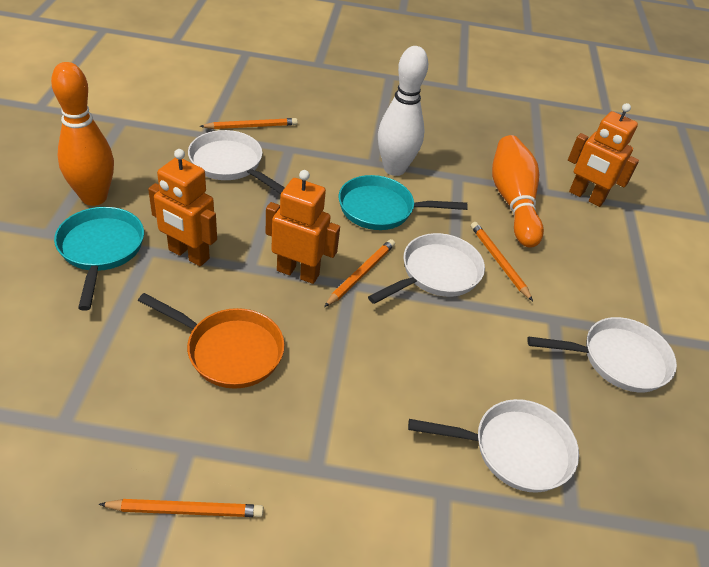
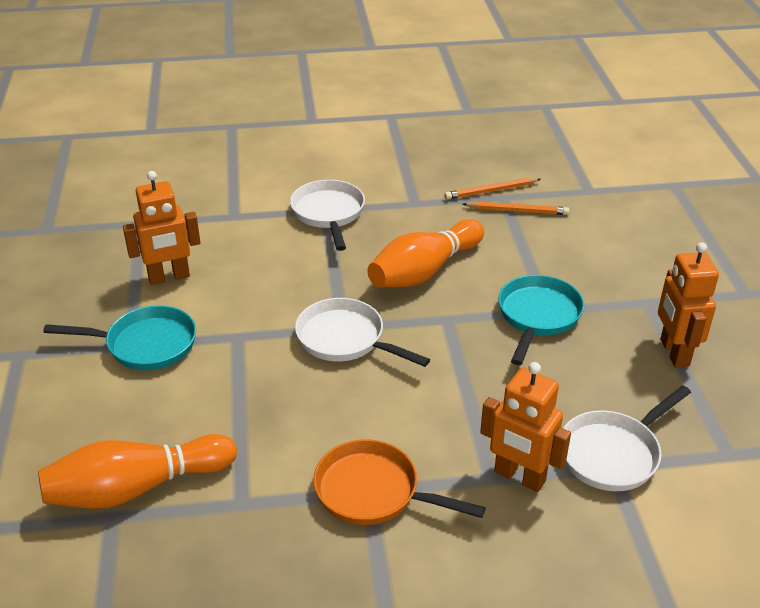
orange pencil: 4 -> 2
white bowling pin: 1 -> 0
white pan: 4 -> 3

